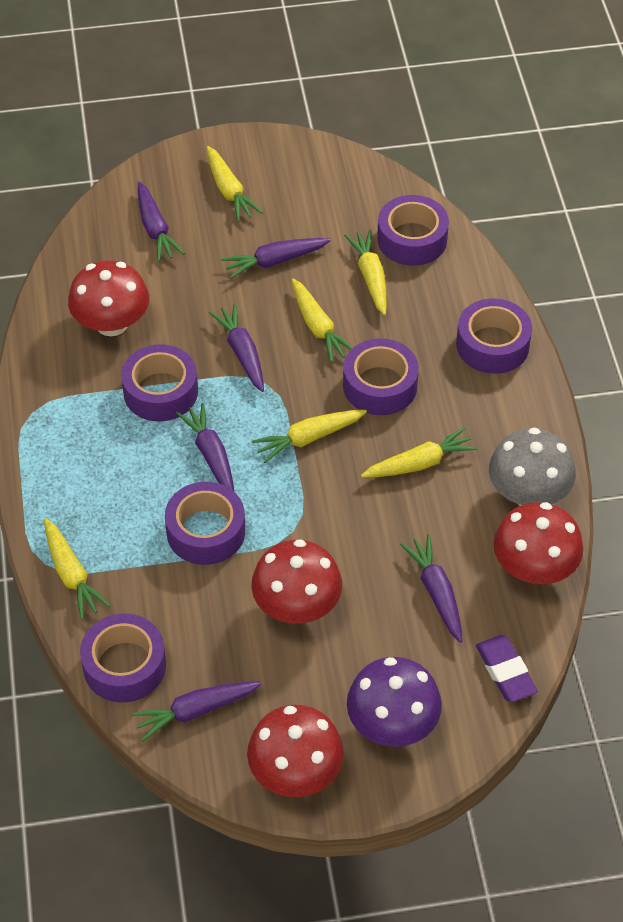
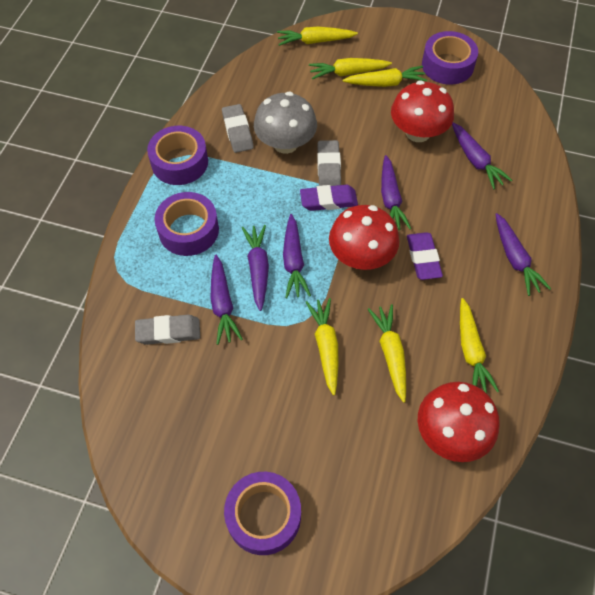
grey eraser: 0 -> 3
purple eraser: 1 -> 2
purple mushroom: 1 -> 0
purple tape: 6 -> 4
red mushroom: 4 -> 3

